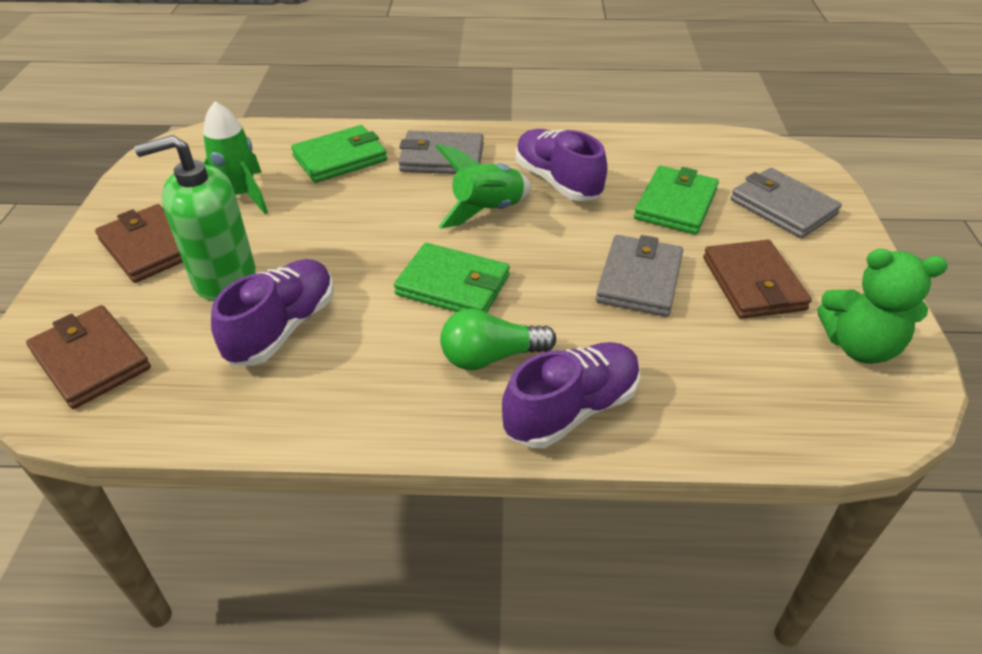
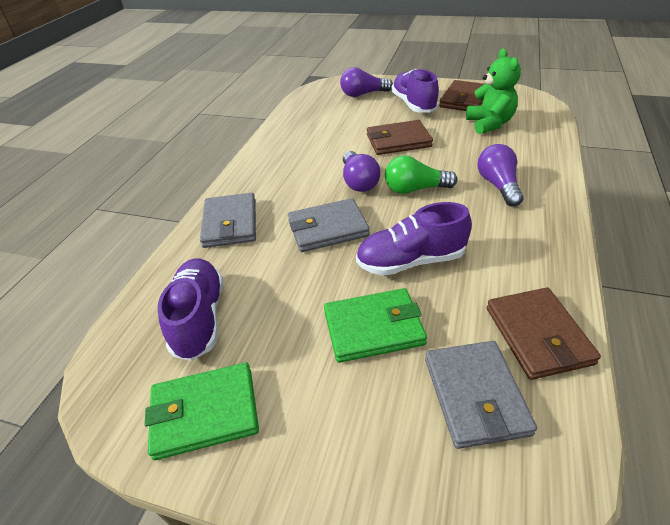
green rocket: 2 -> 0
green soap dispenser: 1 -> 0
green wallet: 3 -> 2
purple light bulb: 0 -> 3

